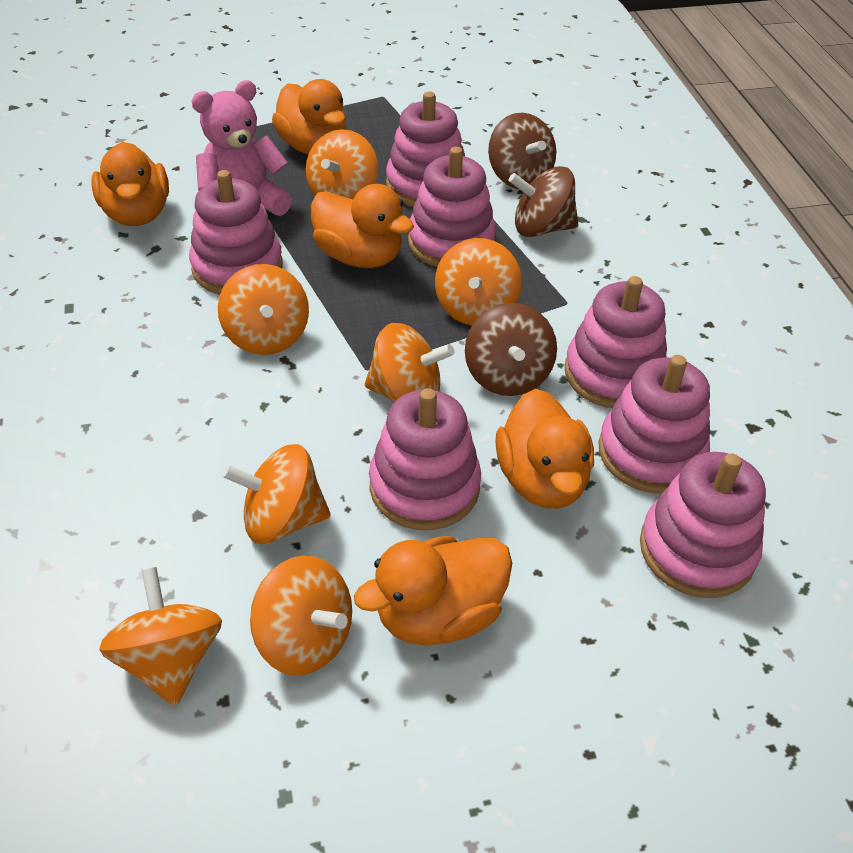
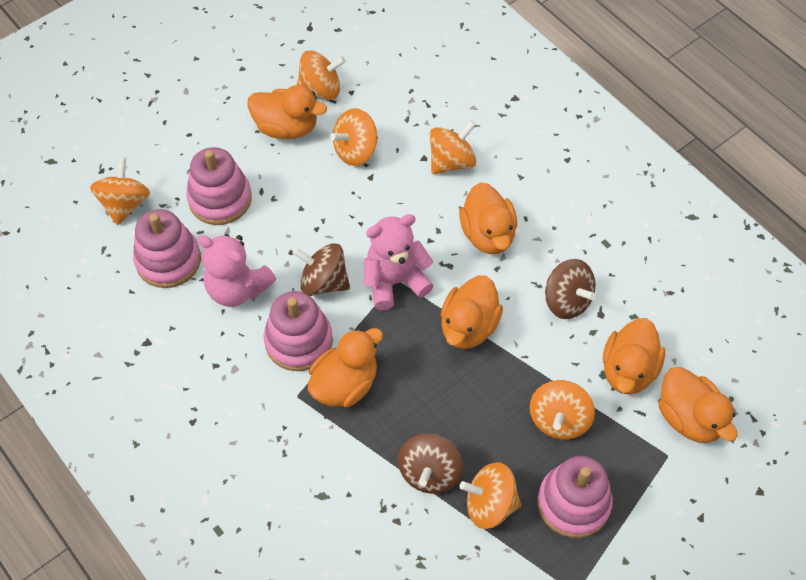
orange duck: 5 -> 6
orange spinning top: 7 -> 6
pink stacking toy: 7 -> 4
pink teddy bear: 1 -> 2

